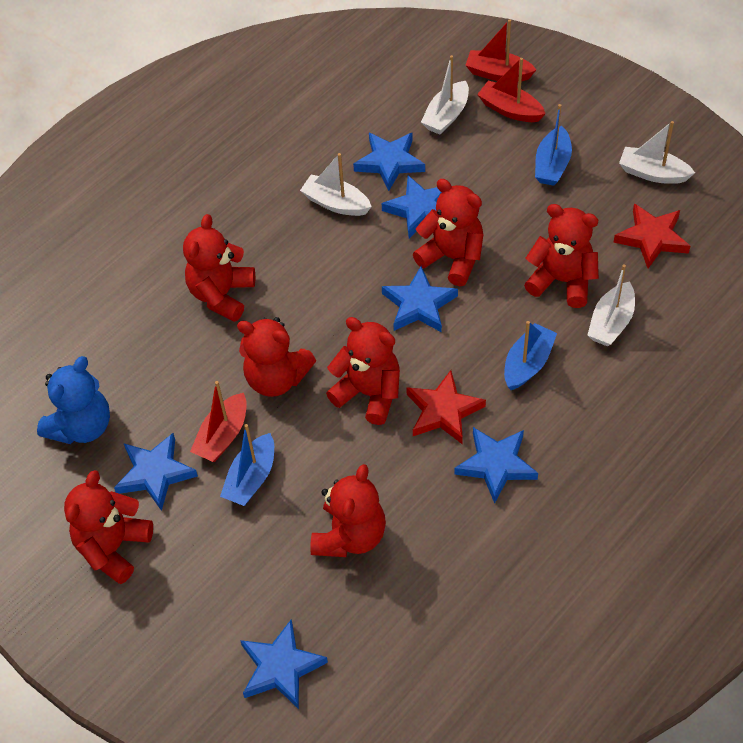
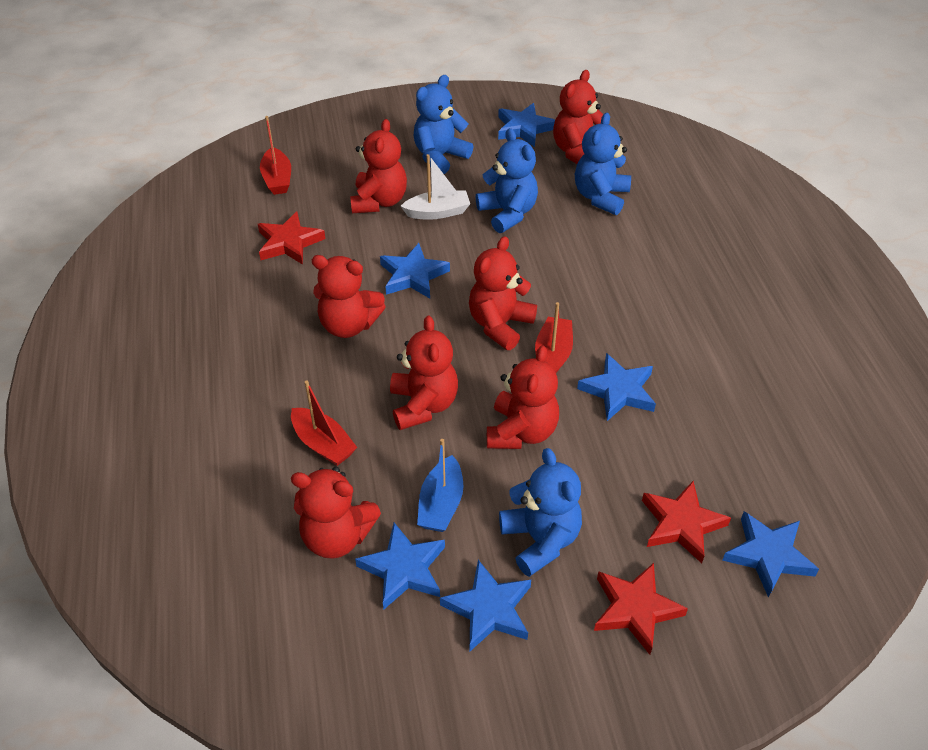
blue boat: 3 -> 1
blue teddy bear: 1 -> 4
red star: 2 -> 3
white boat: 4 -> 1

